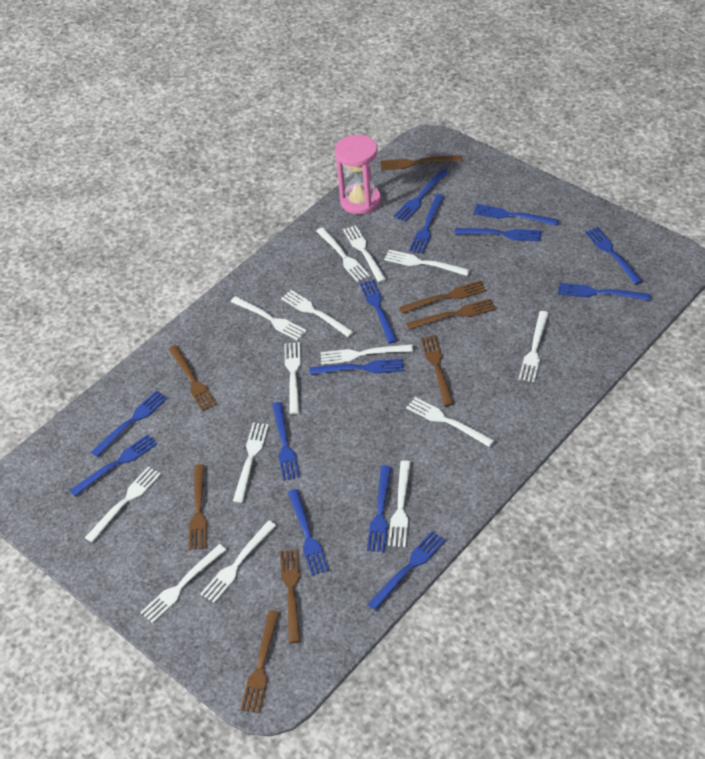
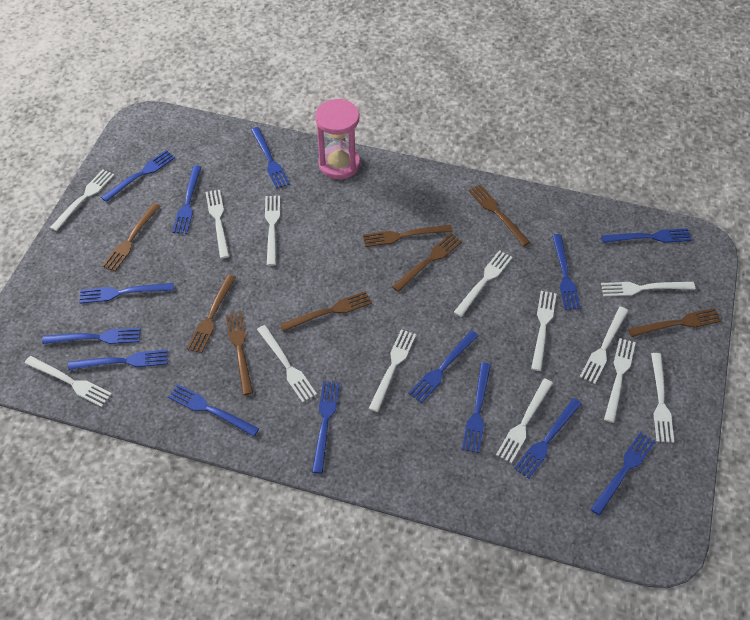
white fork: 14 -> 13

